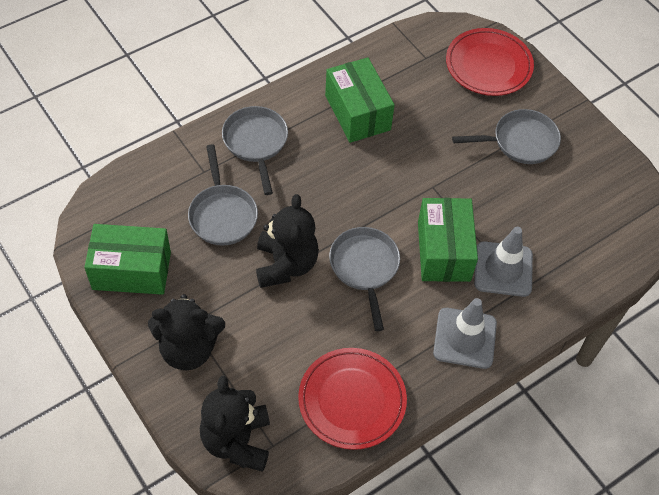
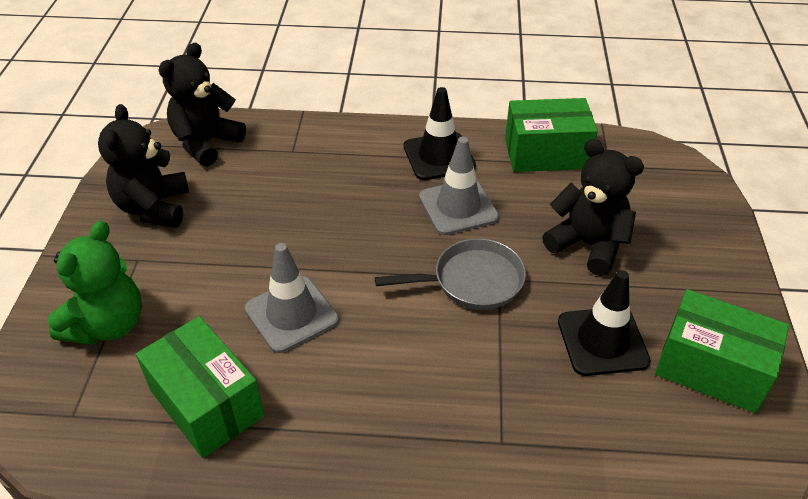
black traffic cone: 0 -> 2
green teddy bear: 0 -> 1
grey pan: 4 -> 1
red plate: 2 -> 0

